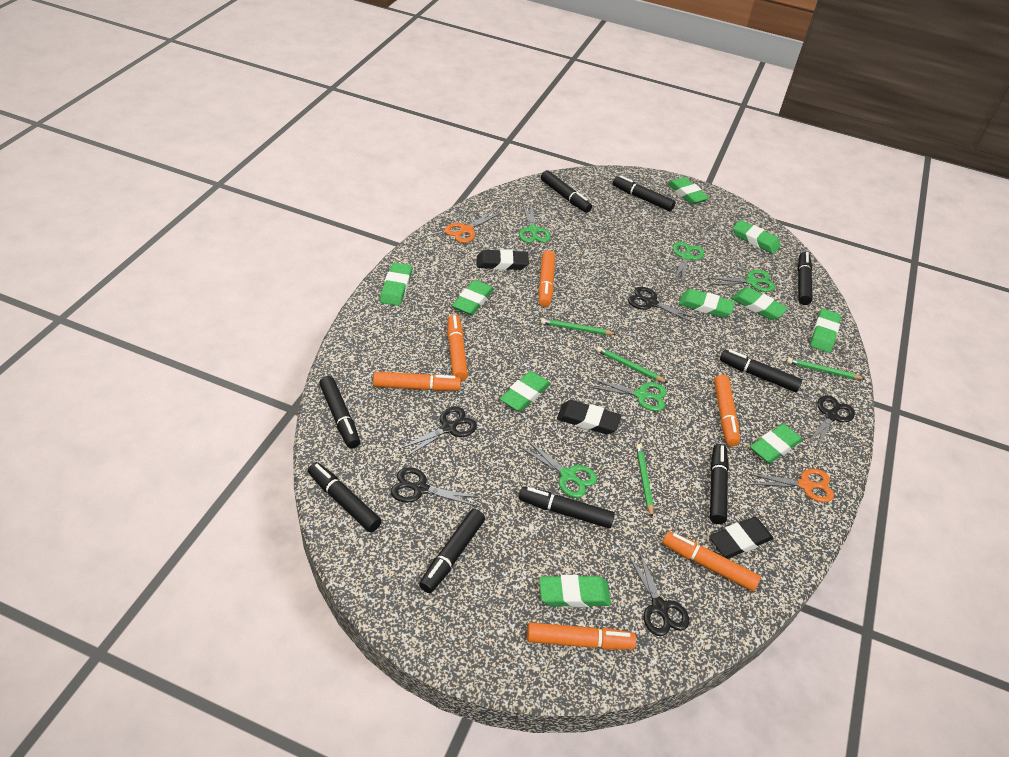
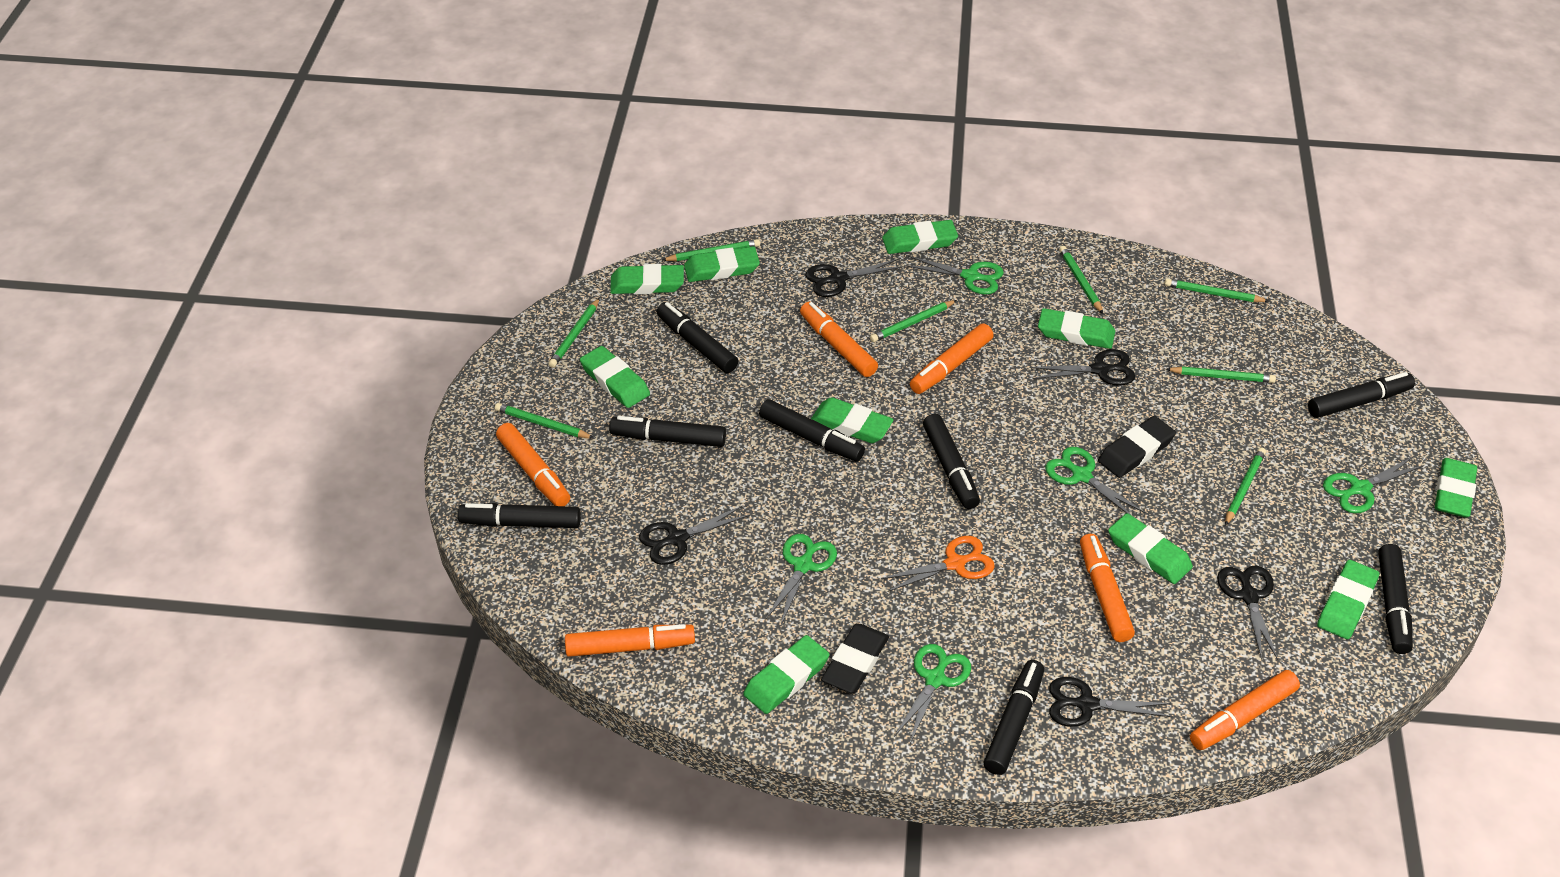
black eraser: 3 -> 2
black marker: 9 -> 8
green pencil: 4 -> 8
orange scissors: 2 -> 1

